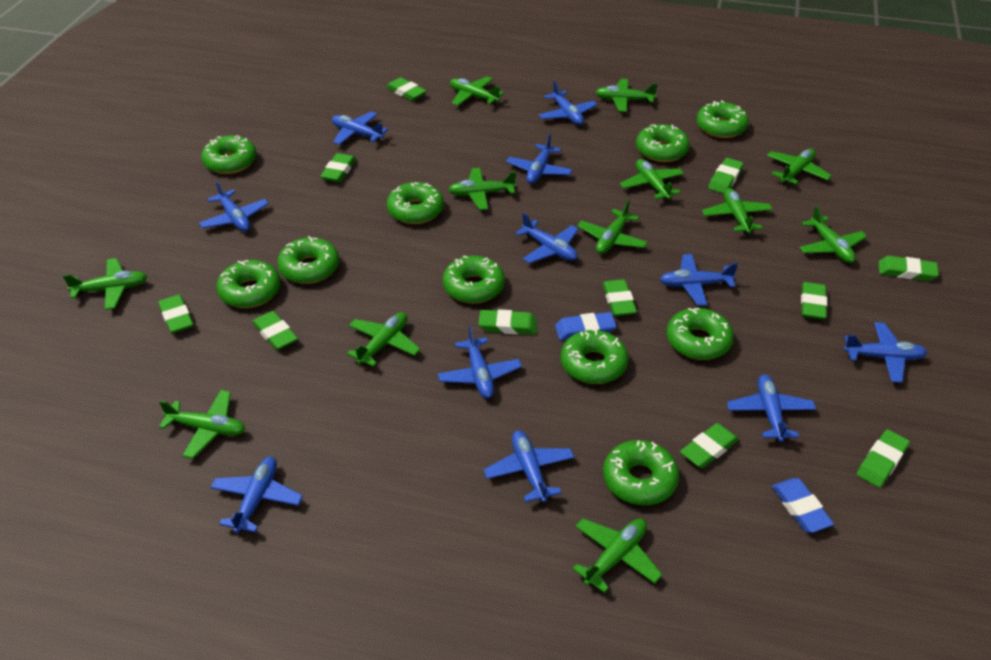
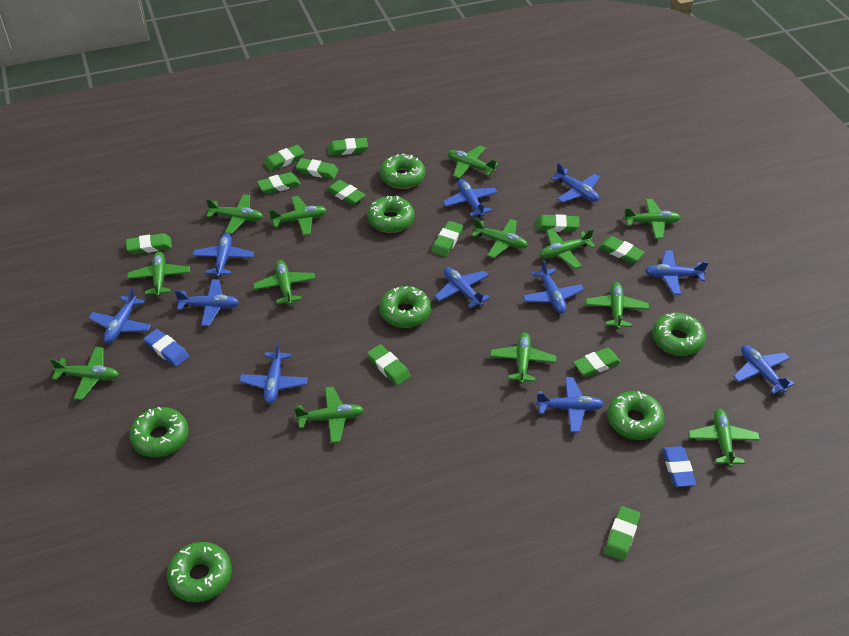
green donut: 10 -> 7
green eraser: 11 -> 12
green plane: 12 -> 13

